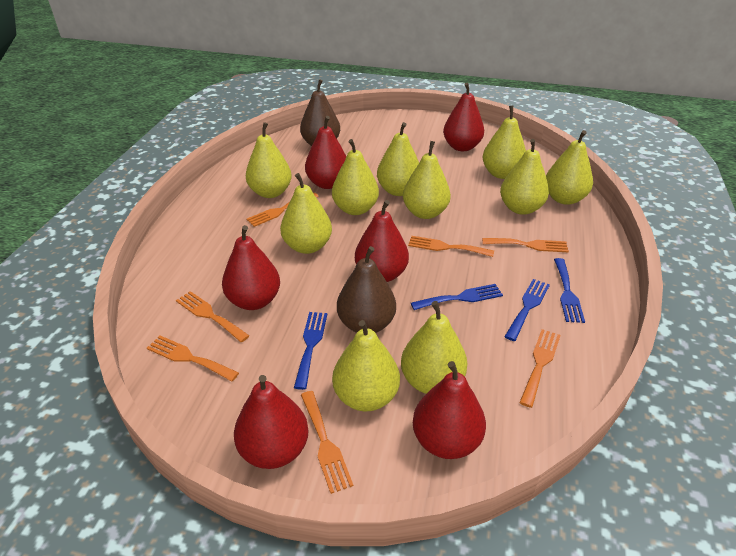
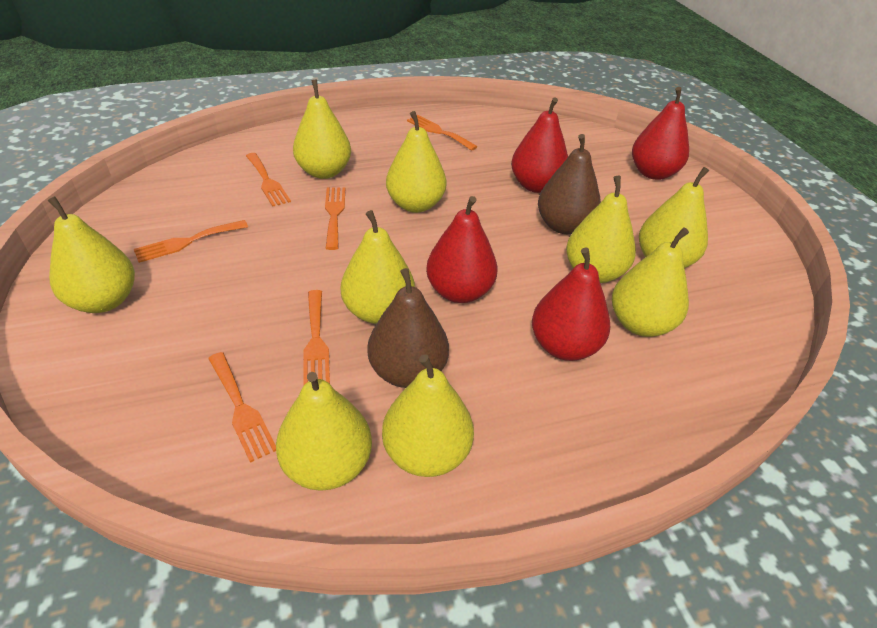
blue fork: 4 -> 0
orange fork: 7 -> 6
red pear: 6 -> 4
yellow pear: 10 -> 9

